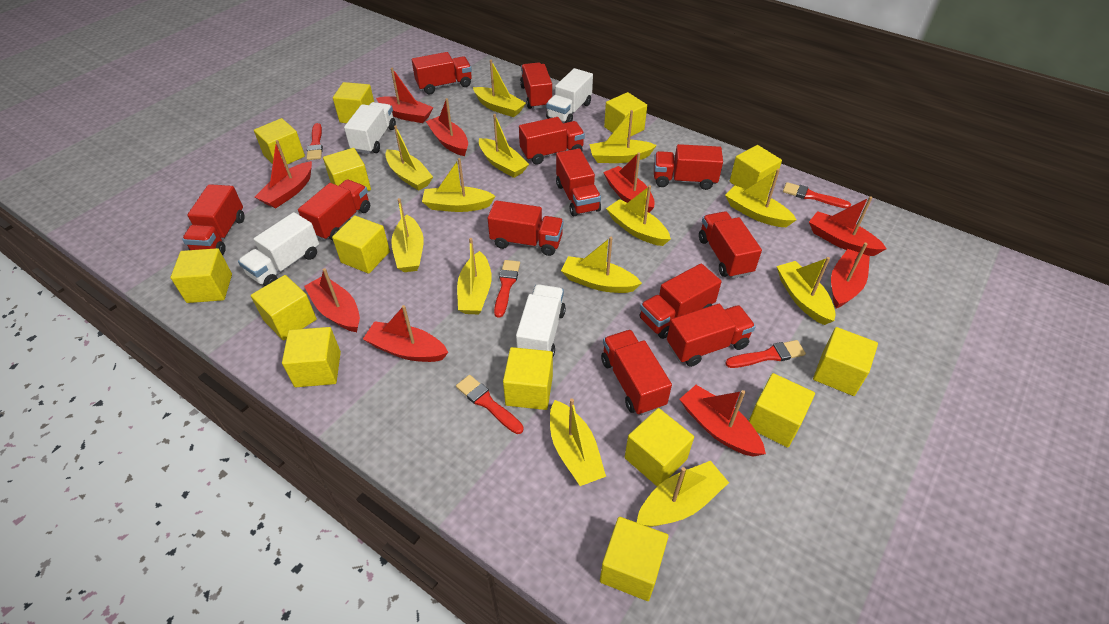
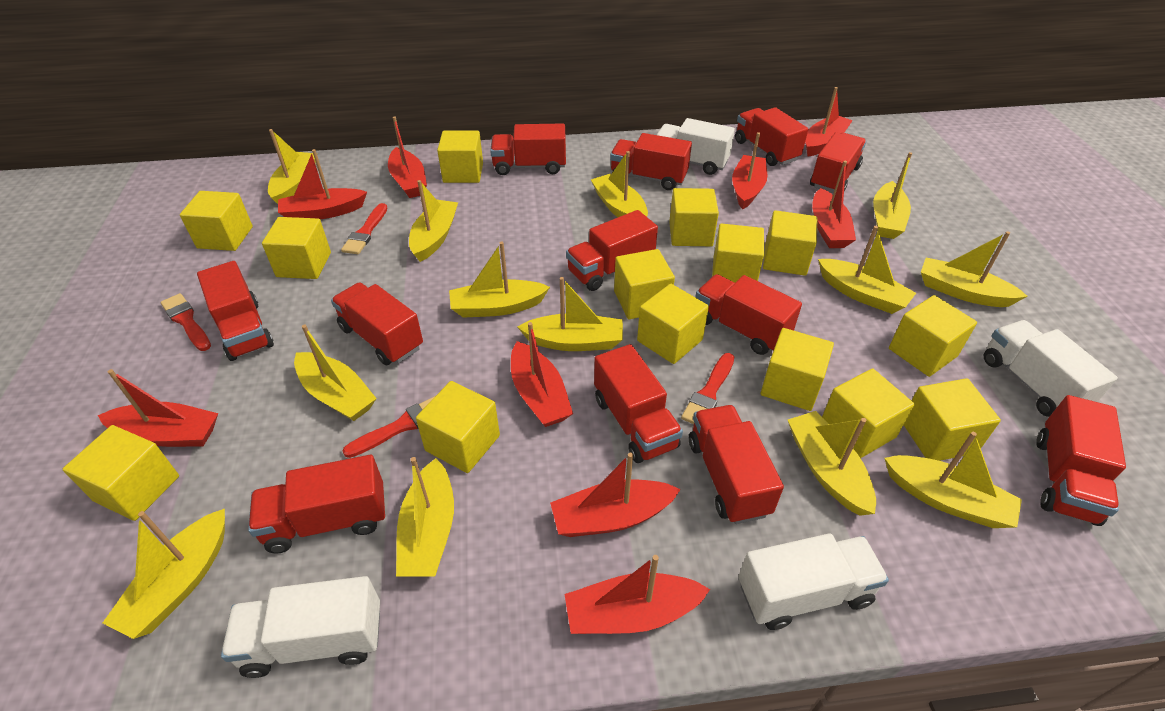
red brush: 5 -> 4

